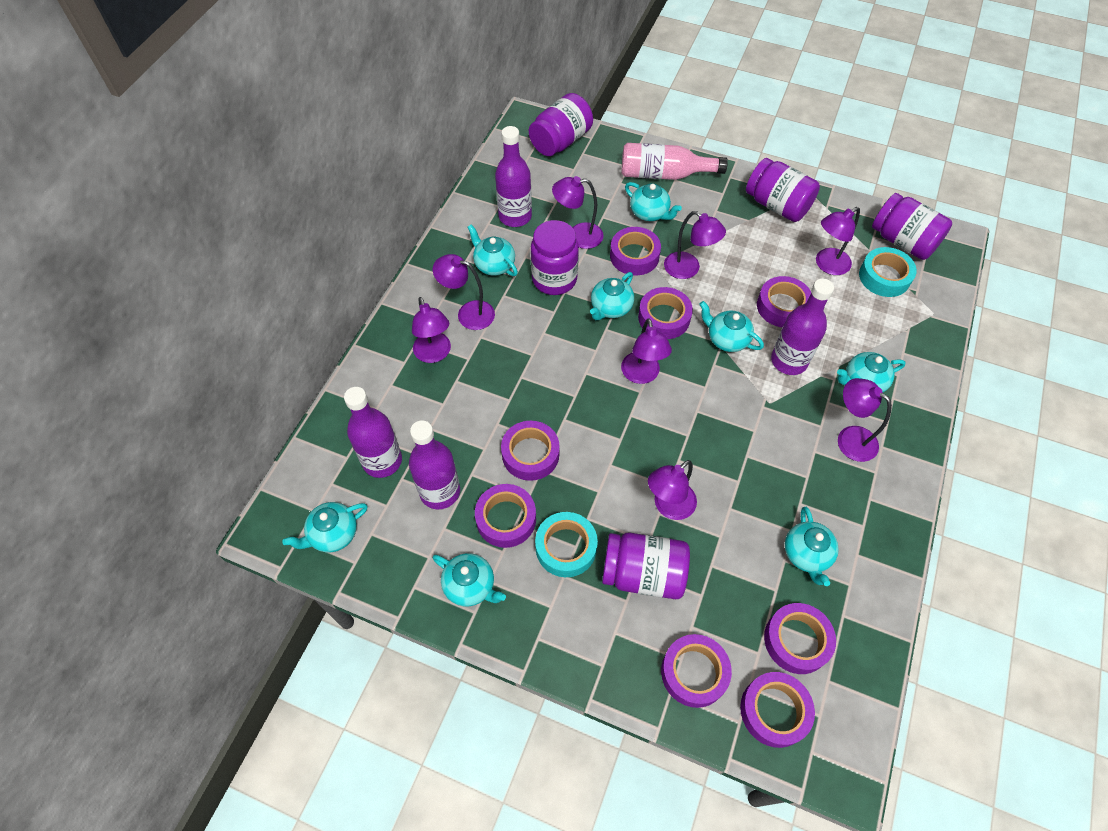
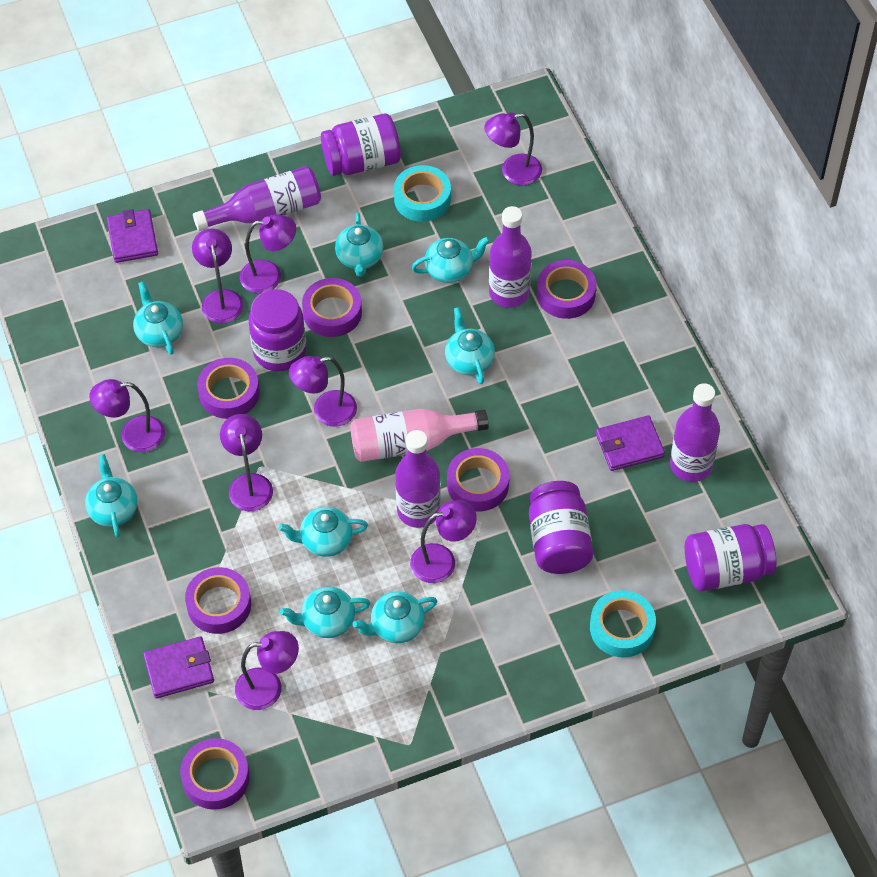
purple jar: 5 -> 4
purple tape: 8 -> 6
purple wallet: 0 -> 3

